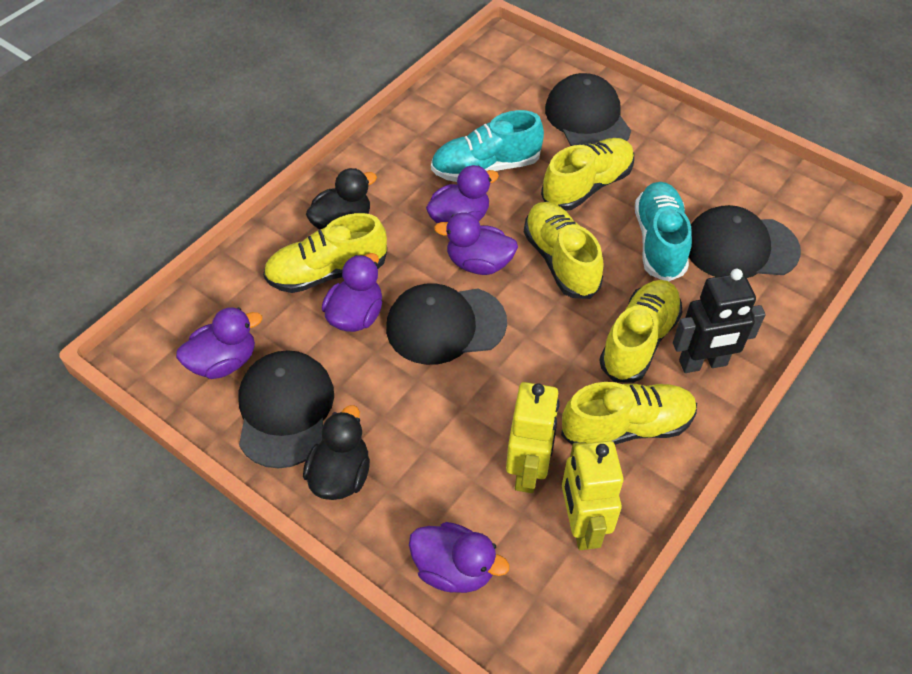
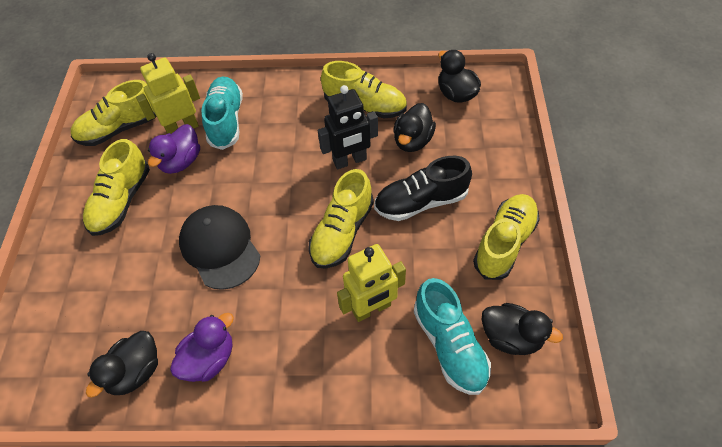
black cap: 4 -> 1
black duck: 2 -> 4
black shoe: 0 -> 1
purple duck: 5 -> 2

